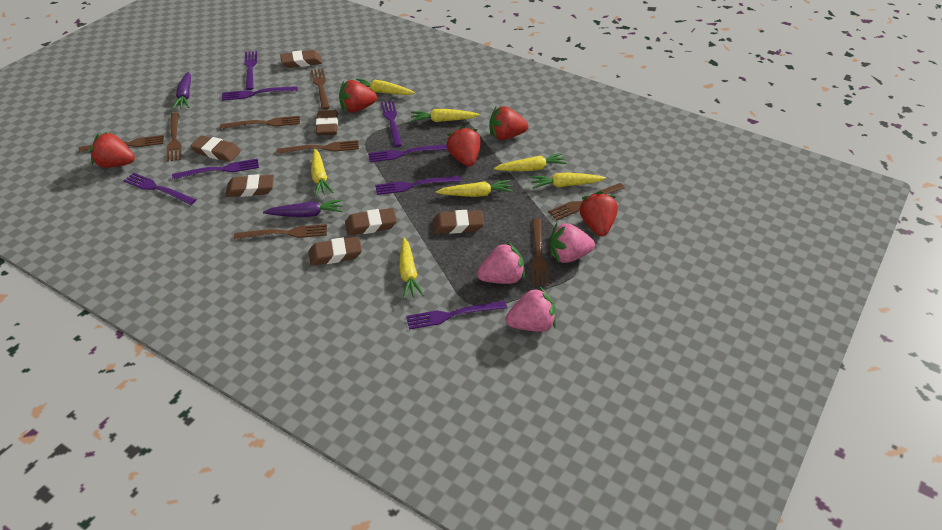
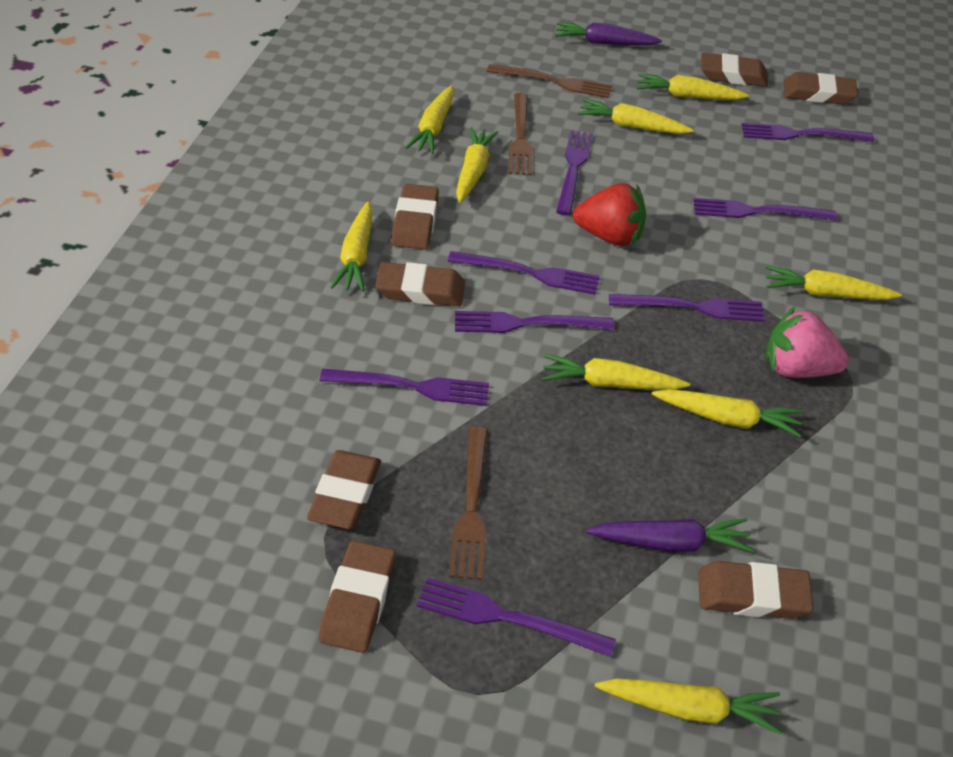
brown fork: 8 -> 3
pink strawberry: 3 -> 1
red strawberry: 5 -> 1
yellow carrot: 7 -> 9

